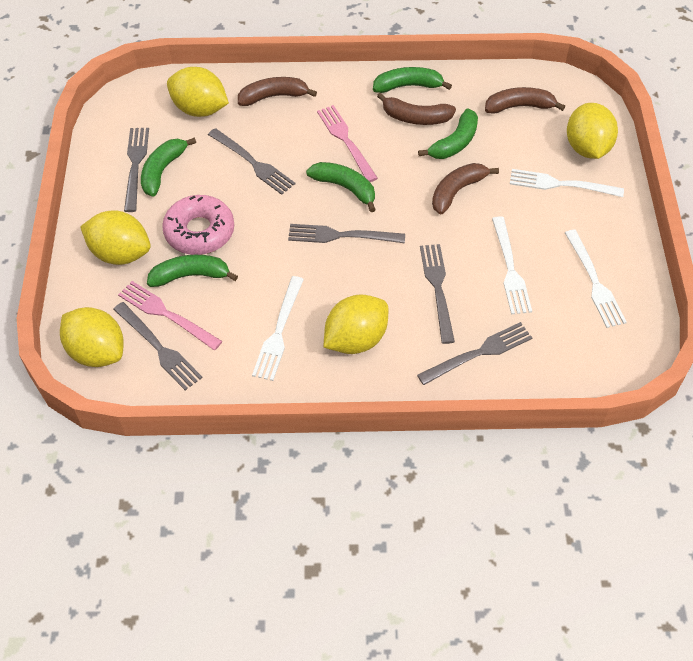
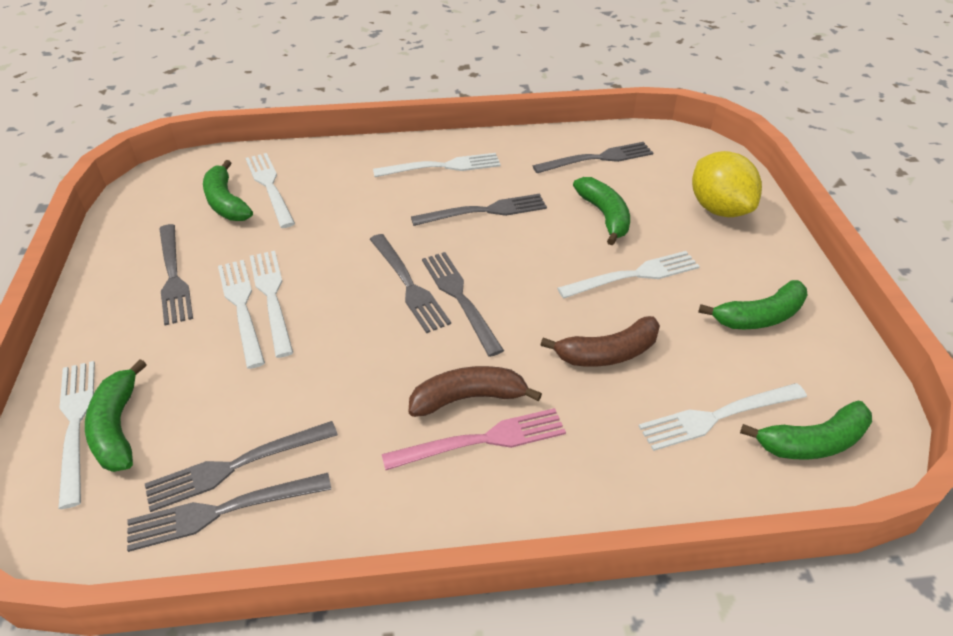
brown banana: 4 -> 2
grey fork: 6 -> 7
pink donut: 1 -> 0
pink fork: 2 -> 1
white fork: 4 -> 7
yellow lemon: 5 -> 1

